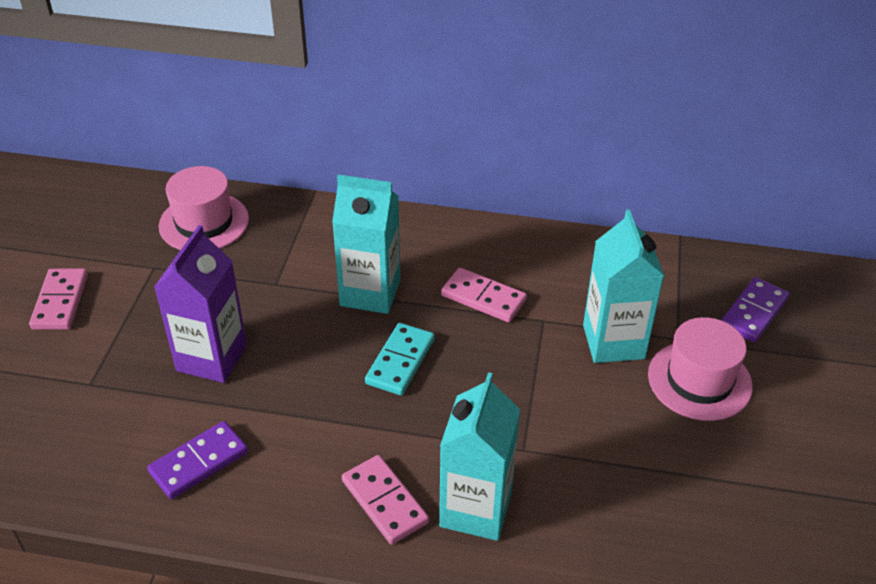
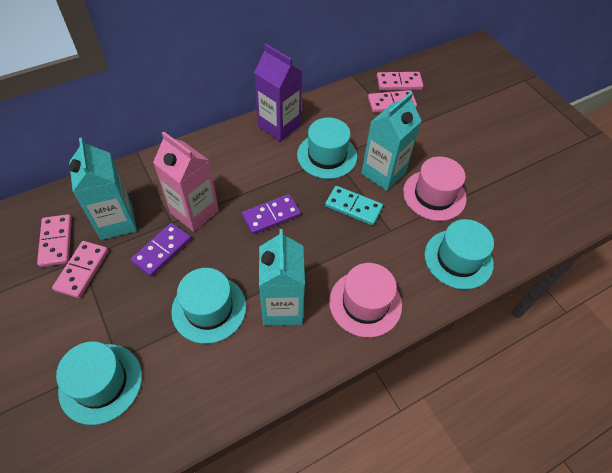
pink carton: 0 -> 1
pink domino: 3 -> 4
turquoise hat: 0 -> 4

